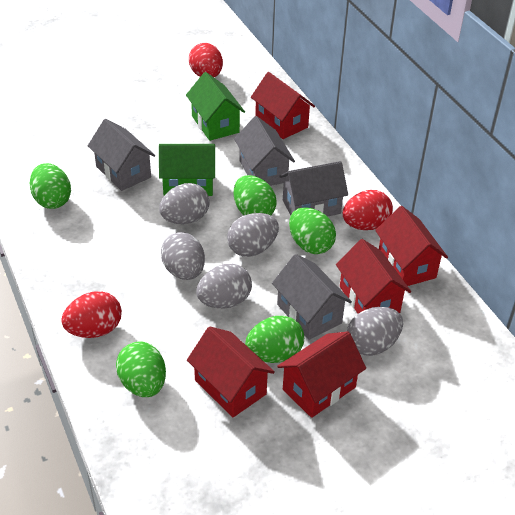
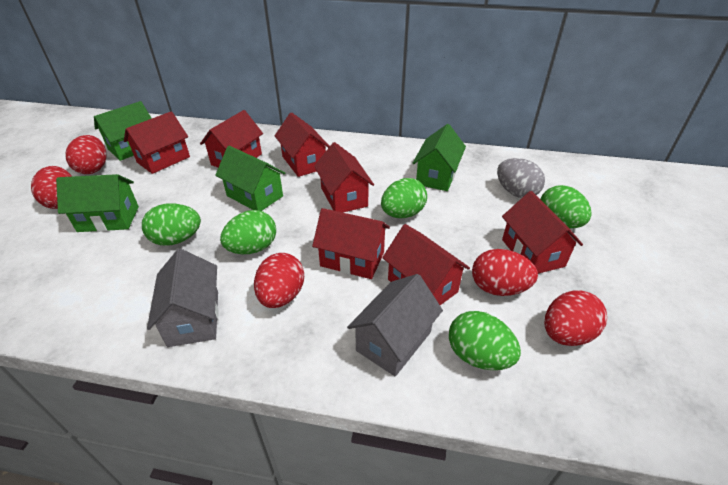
green house: 2 -> 4
grey egg: 5 -> 1
grey house: 4 -> 2
red egg: 3 -> 5
red house: 5 -> 7

